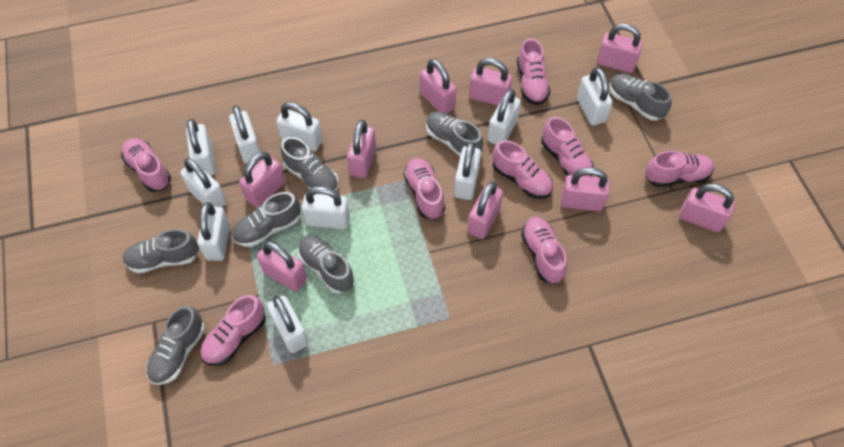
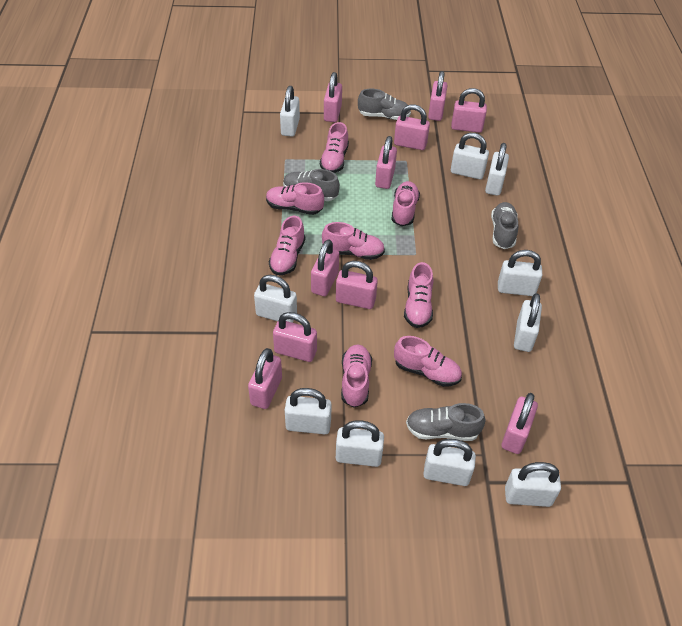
grey shoe: 7 -> 4
pink padlock: 9 -> 10

